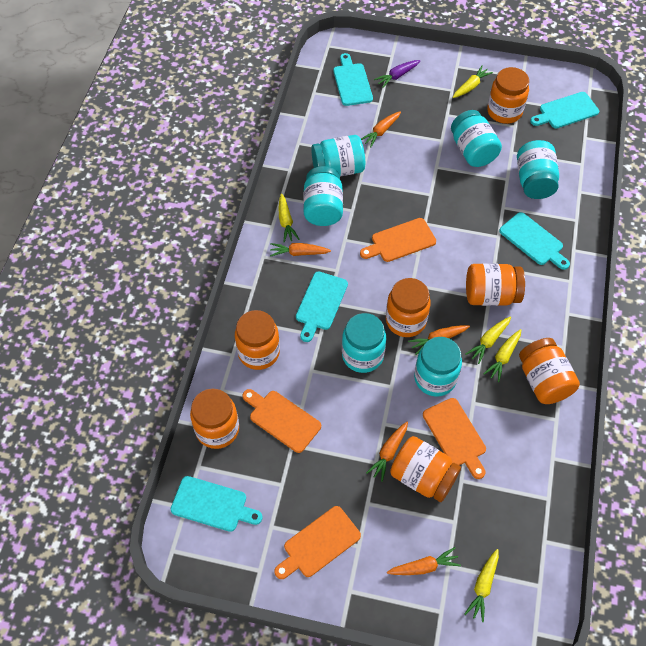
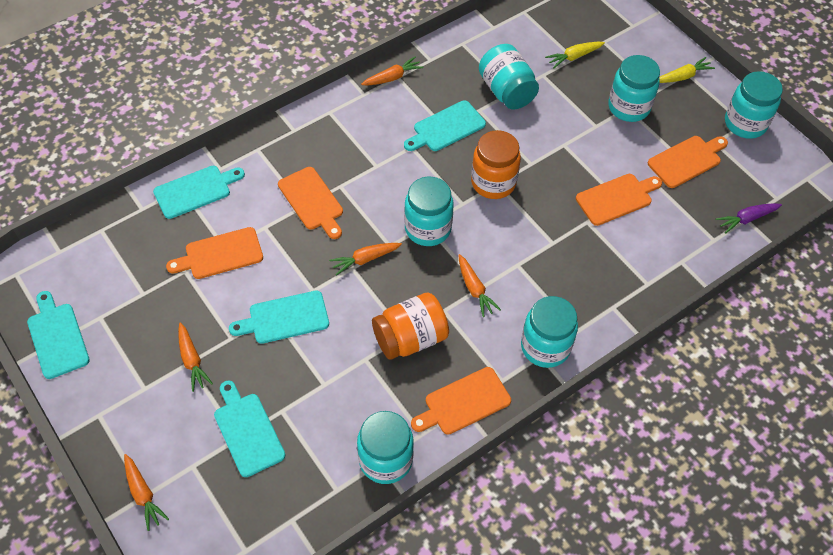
orange cutting board: 4 -> 5
orange jar: 7 -> 2
yellow carrot: 5 -> 2

